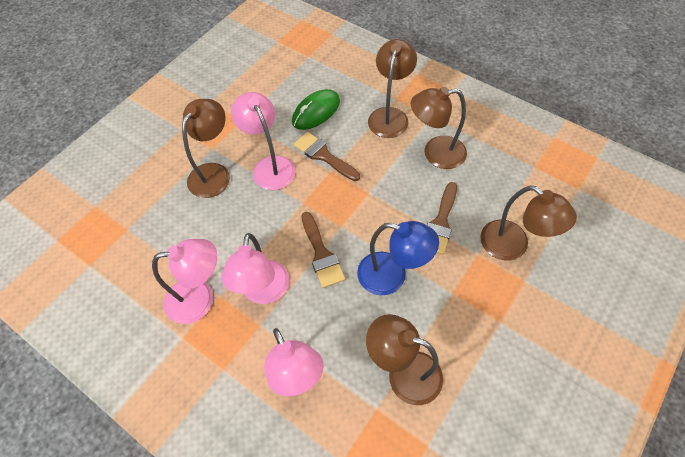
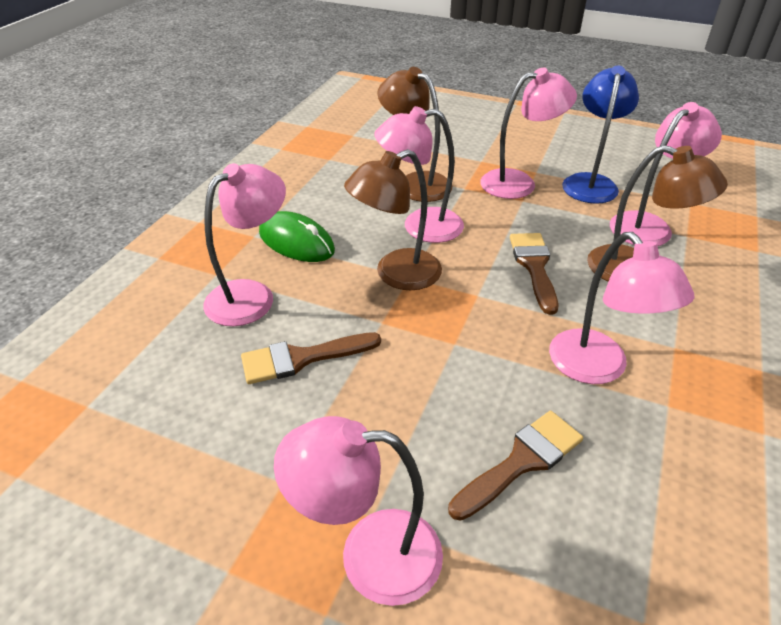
brown lamp: 5 -> 3
pink lamp: 4 -> 6

